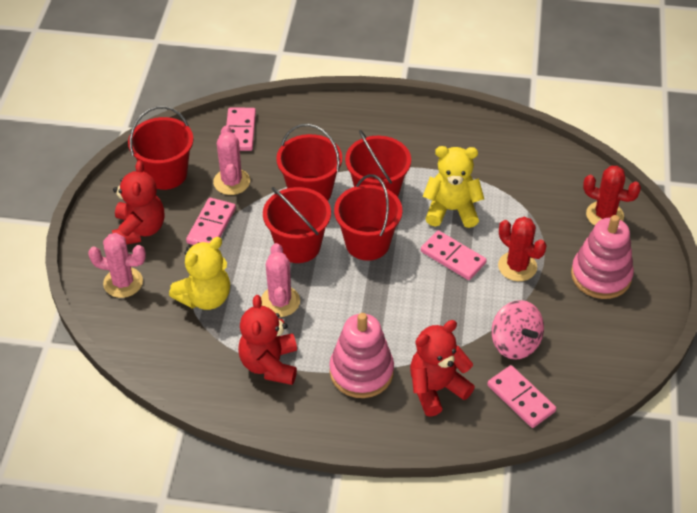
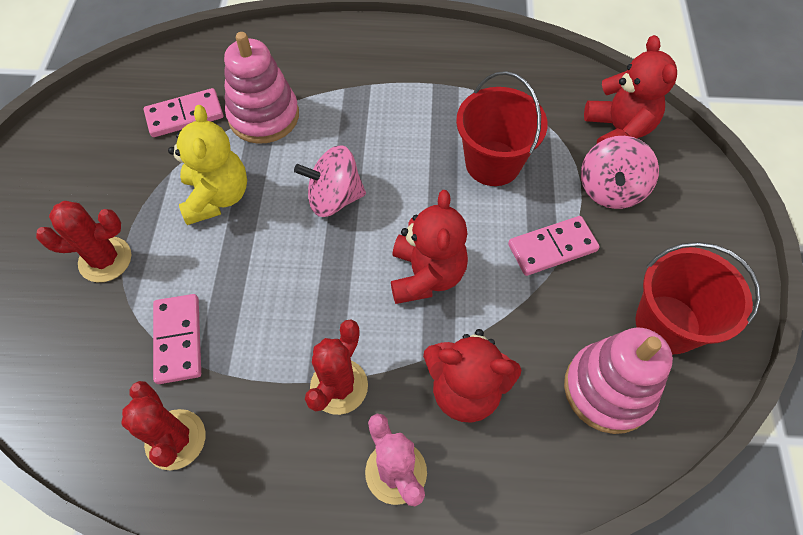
pink cactus: 3 -> 1
pink domino: 4 -> 3
pink spinning top: 1 -> 2
red bucket: 5 -> 2
red cactus: 2 -> 3
yellow teddy bear: 2 -> 1

